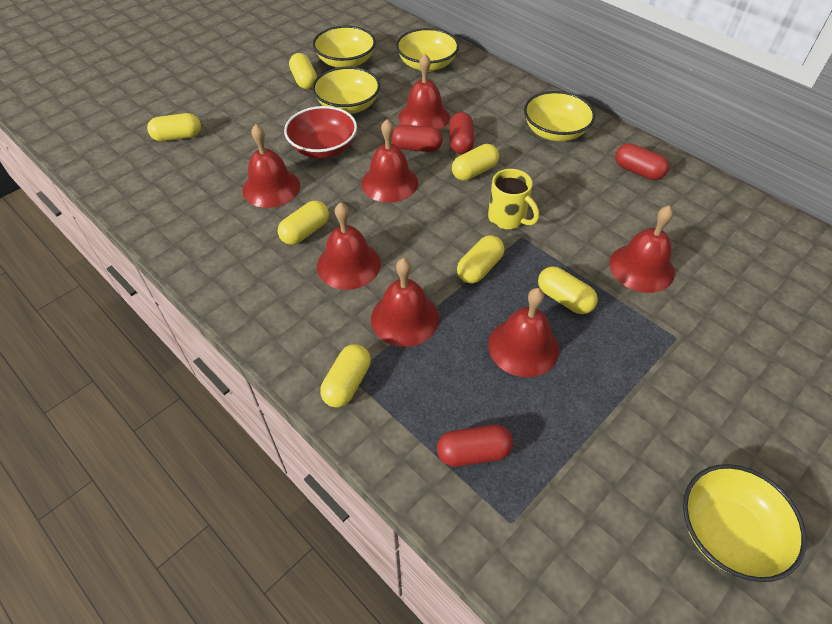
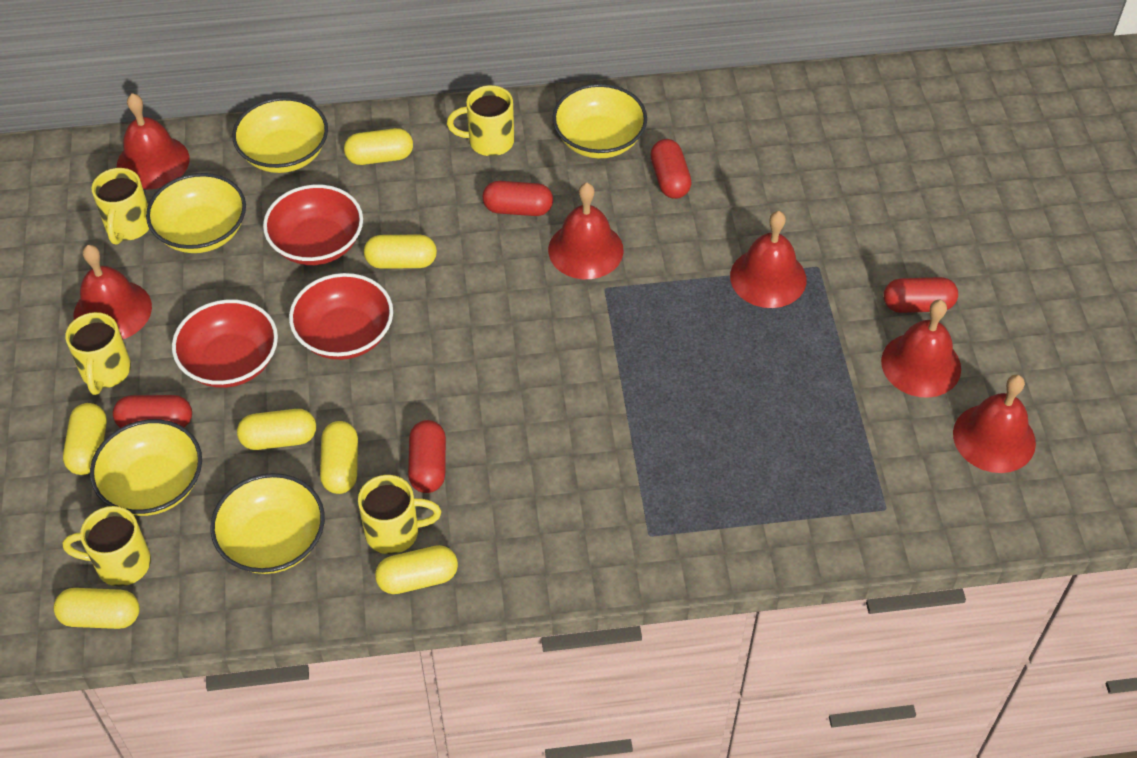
red bell: 7 -> 6
red bowl: 1 -> 3
red capsule: 4 -> 5
yellow mug: 1 -> 5

